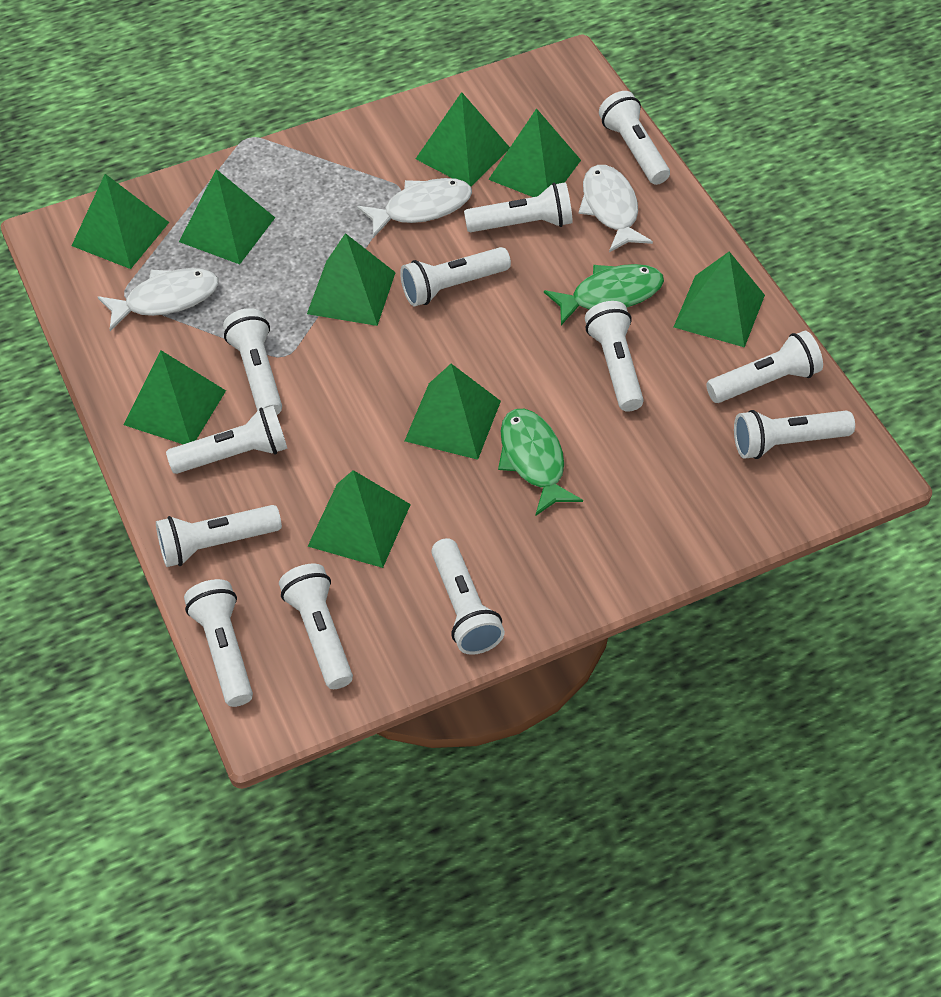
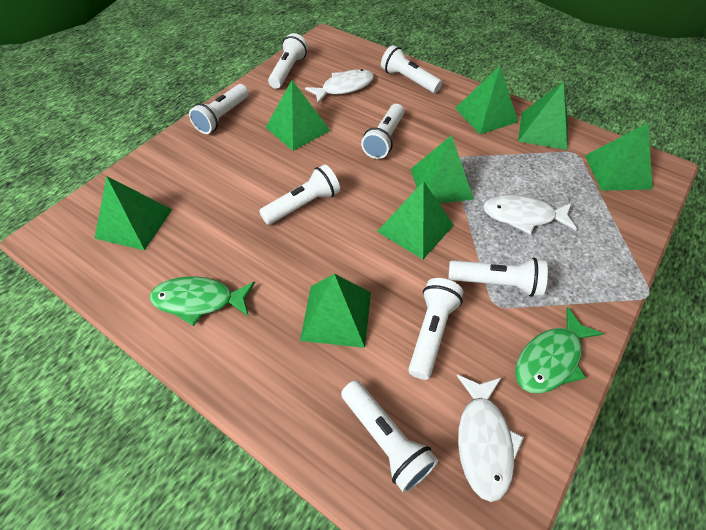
green pyramid: 9 -> 8
white flashlight: 12 -> 8

